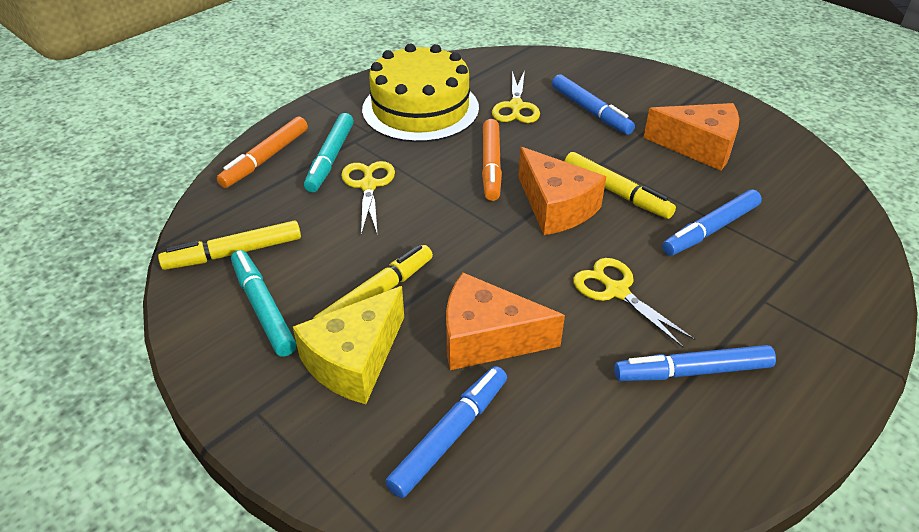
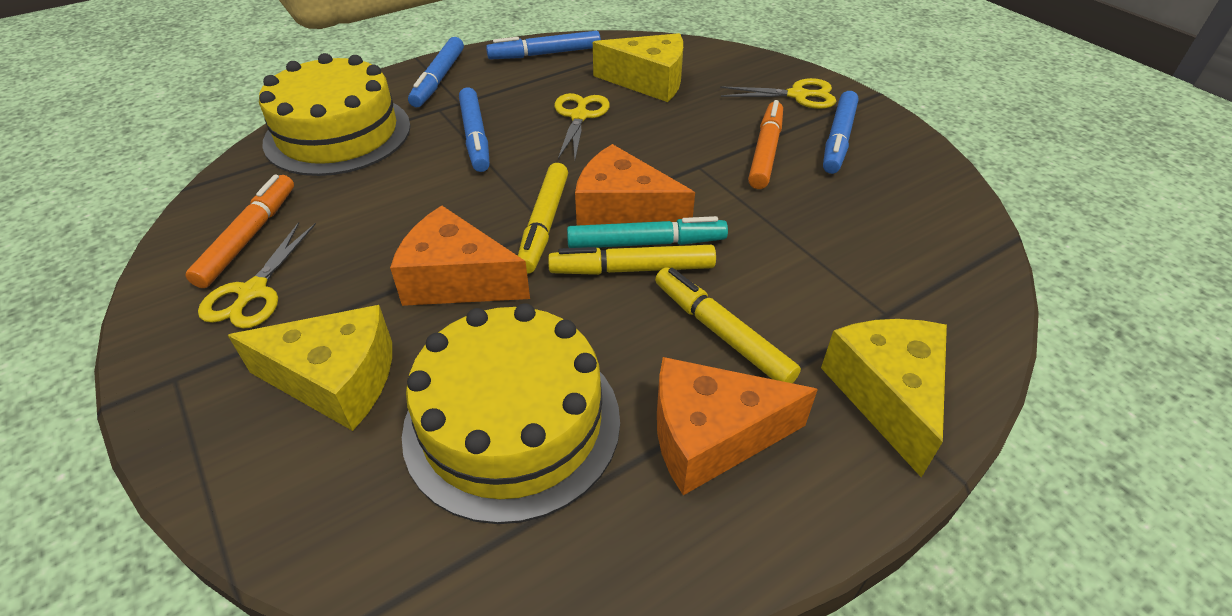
turquoise marker: 2 -> 1
yellow cake: 1 -> 2
yellow cheese: 1 -> 3

